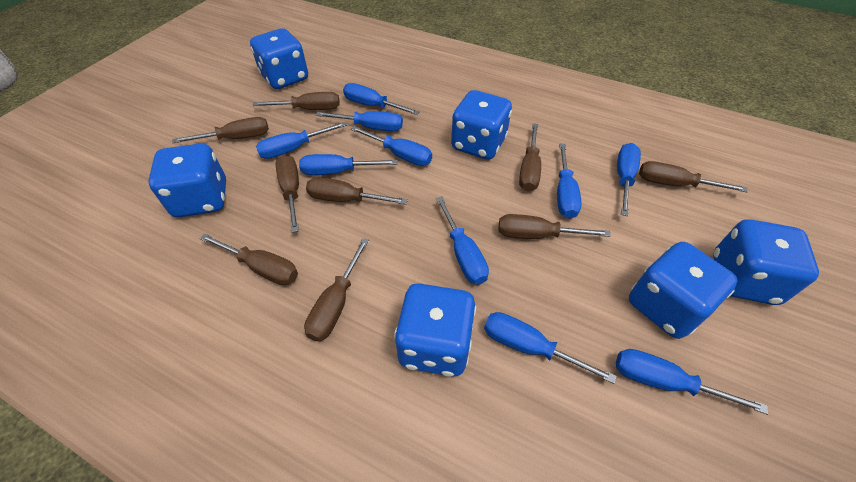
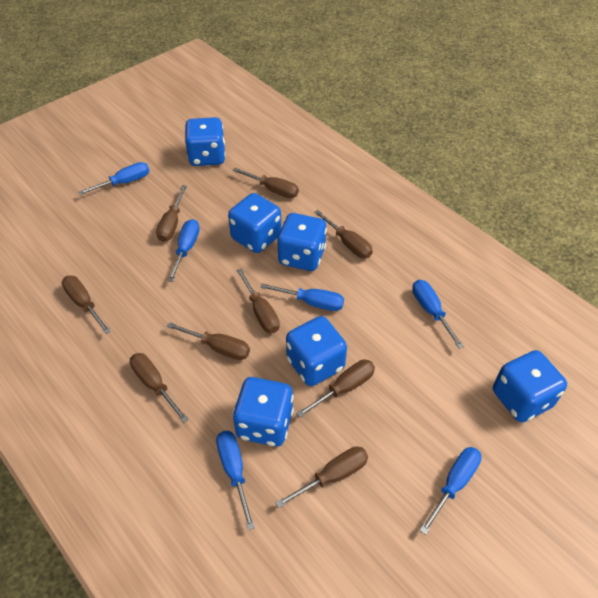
blue screwdriver: 10 -> 6

